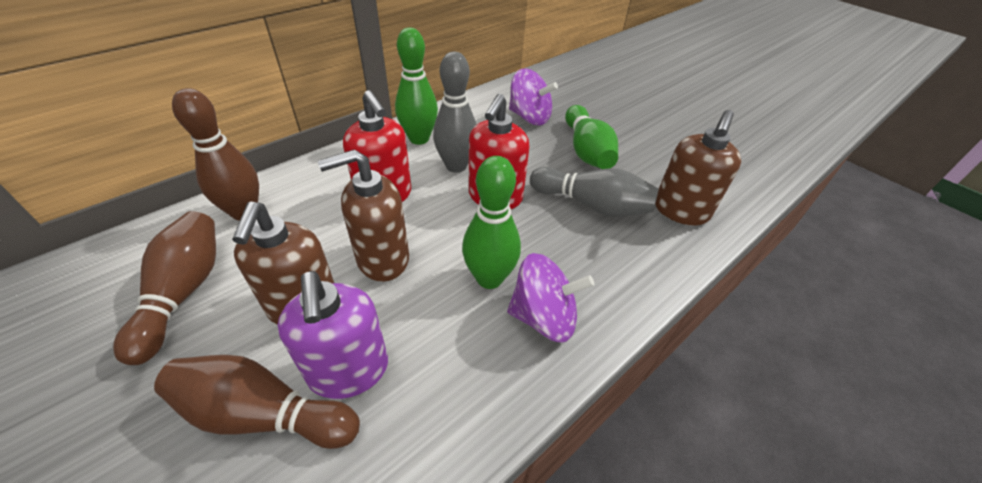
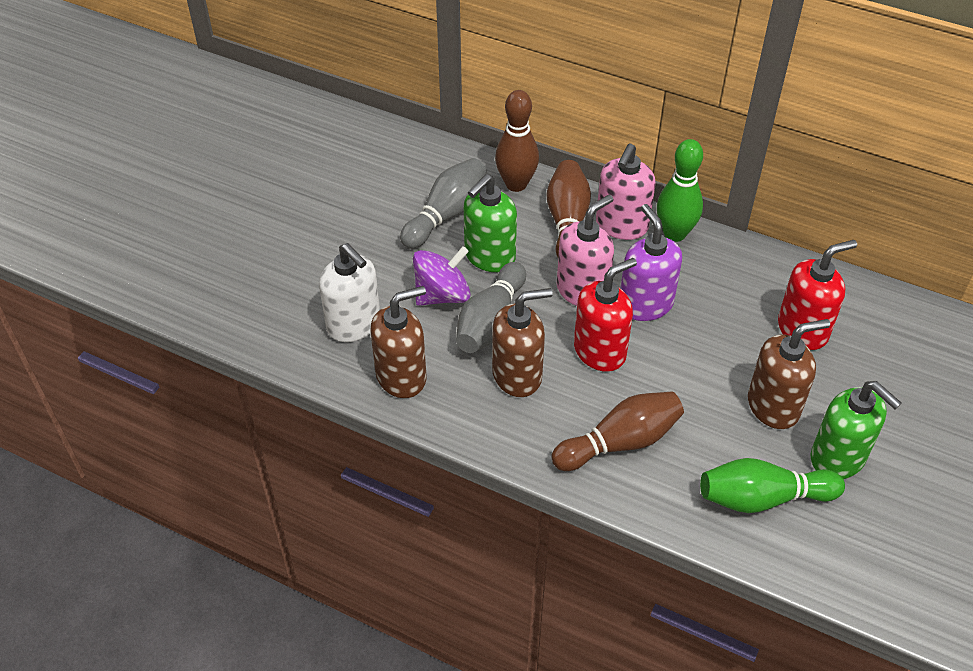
green bowling pin: 3 -> 2
green soap dispenser: 0 -> 2
pink soap dispenser: 0 -> 2
purple spinning top: 2 -> 1
white soap dispenser: 0 -> 1

